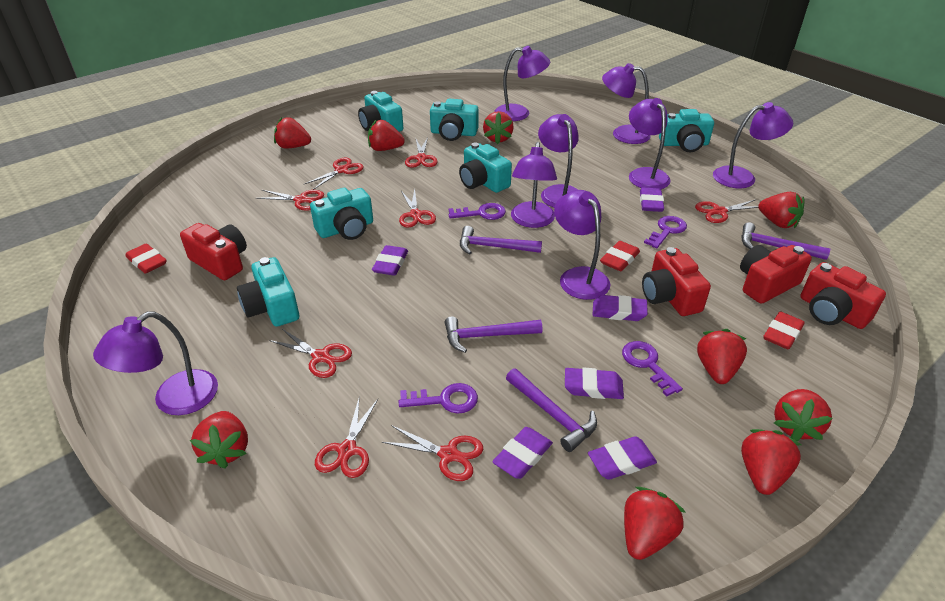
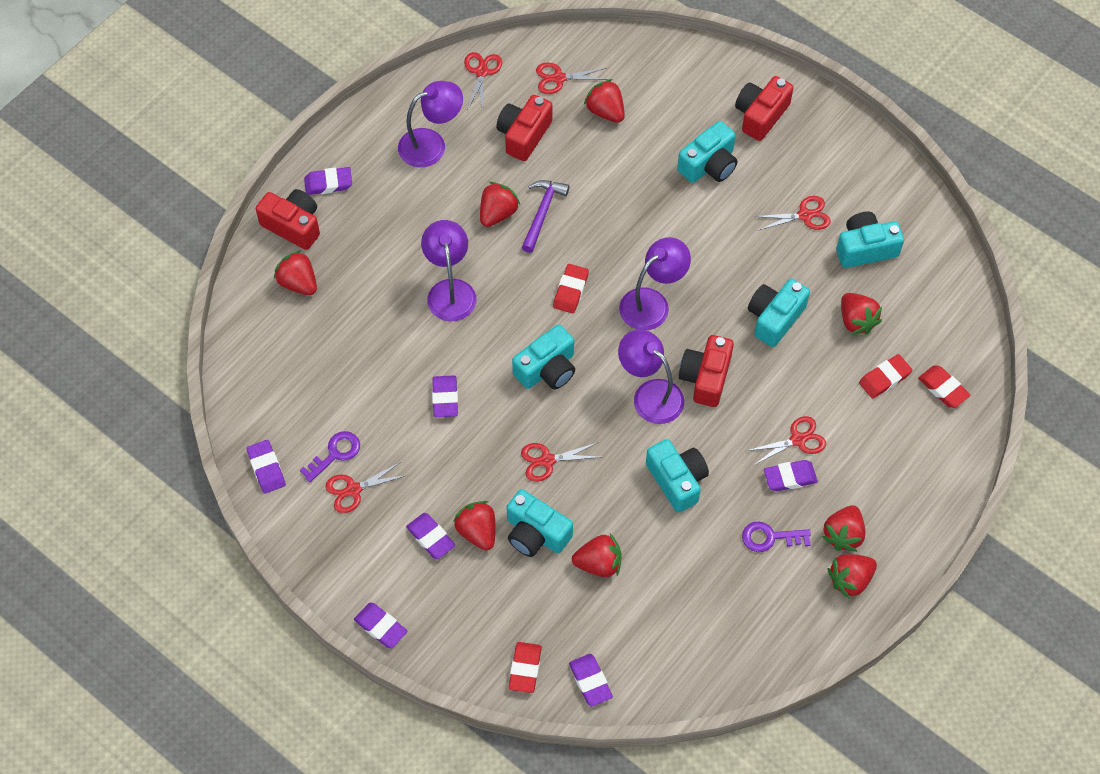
purple eraser: 6 -> 7
purple hammer: 4 -> 1
purple key: 4 -> 2
purple lamp: 8 -> 4
red eraser: 3 -> 4
red scissors: 8 -> 6
red strawberry: 9 -> 8

